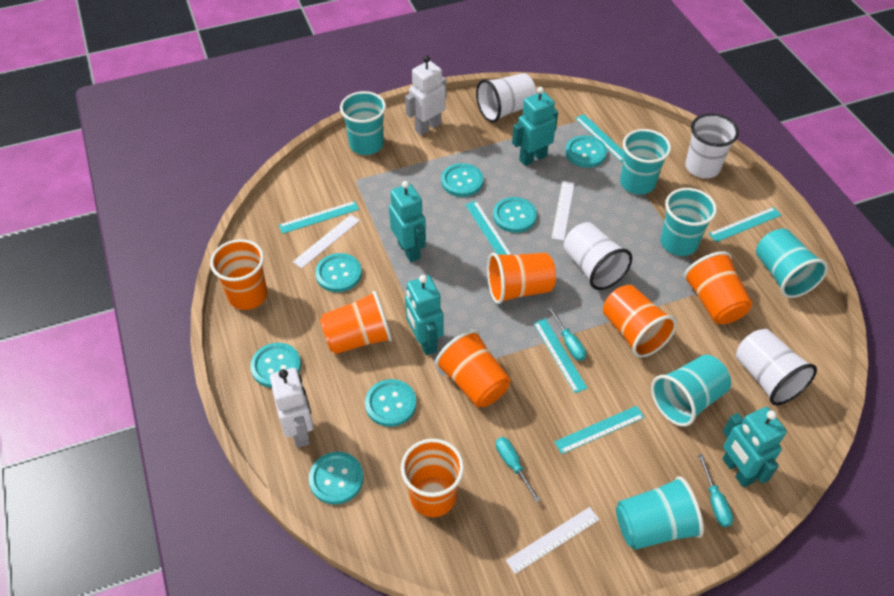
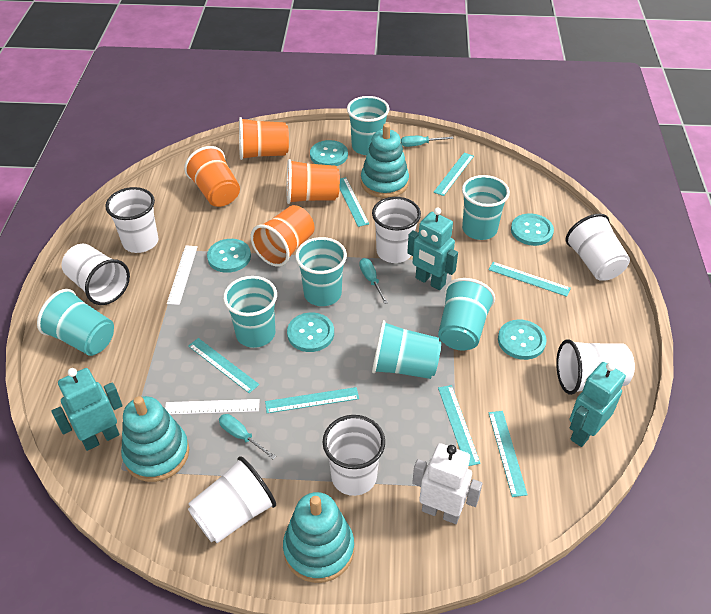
orange cup: 7 -> 4
turquoise button: 7 -> 5
turquoise cup: 6 -> 7
turquoise robot: 4 -> 3
turquoise ruler: 6 -> 7
turquoise stacking toy: 0 -> 3
white cup: 4 -> 7
white robot: 2 -> 1
white ruler: 3 -> 2

